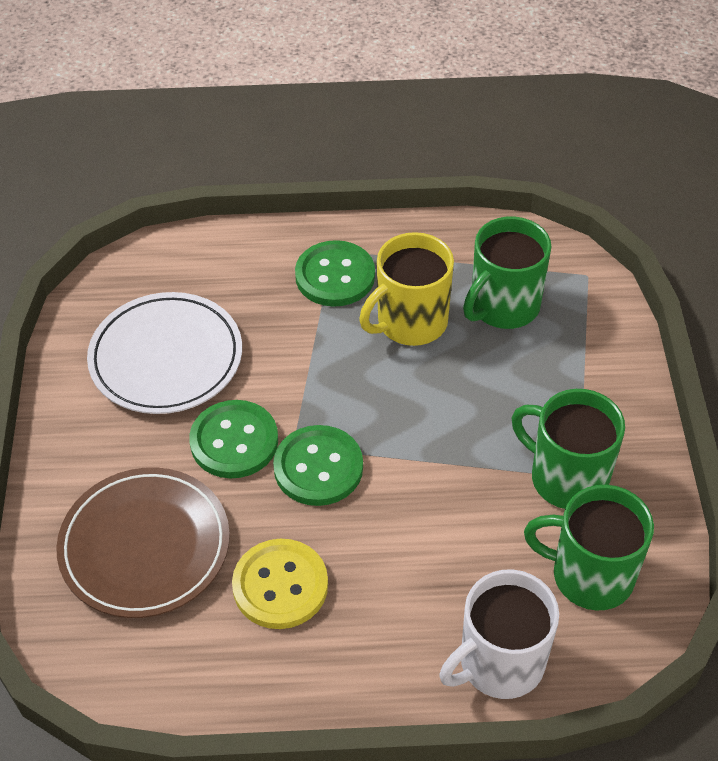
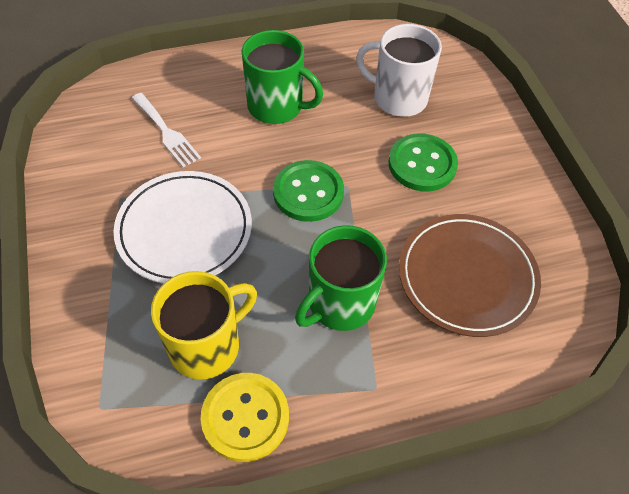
green button: 3 -> 2
green mug: 3 -> 2
white fork: 0 -> 1

